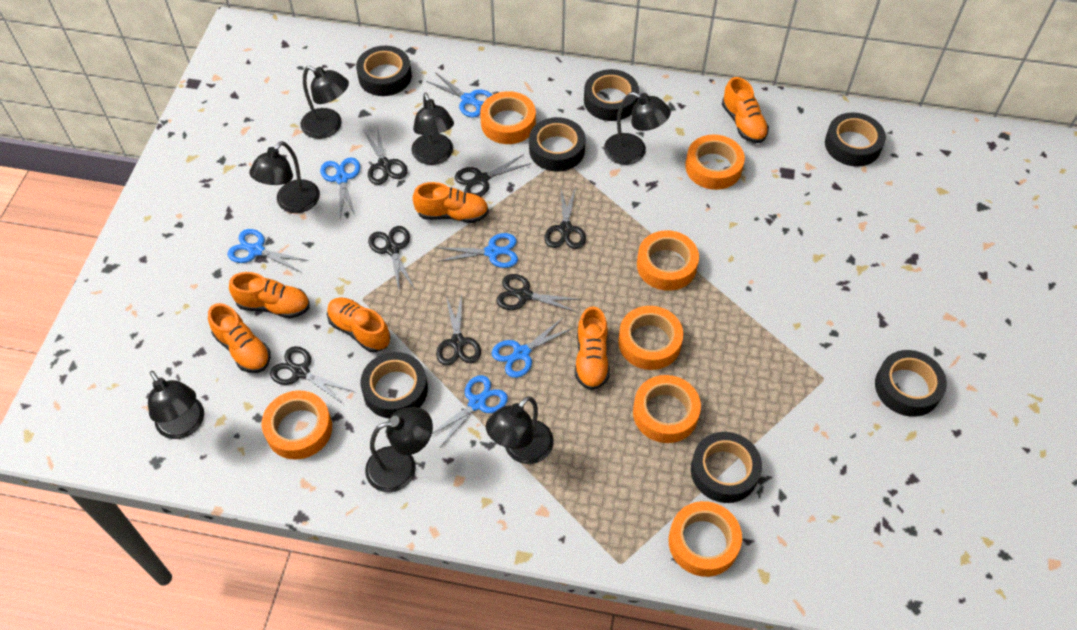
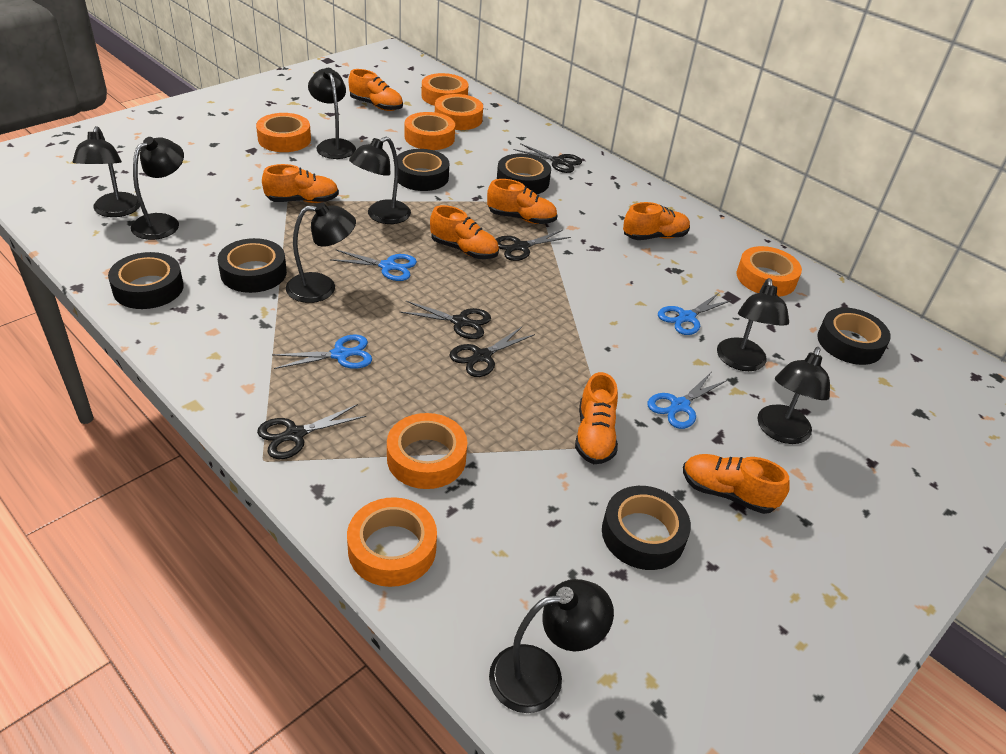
black lamp: 7 -> 8
black scissors: 7 -> 5
black tape: 7 -> 6
blue scissors: 6 -> 4
orange shoe: 6 -> 7

